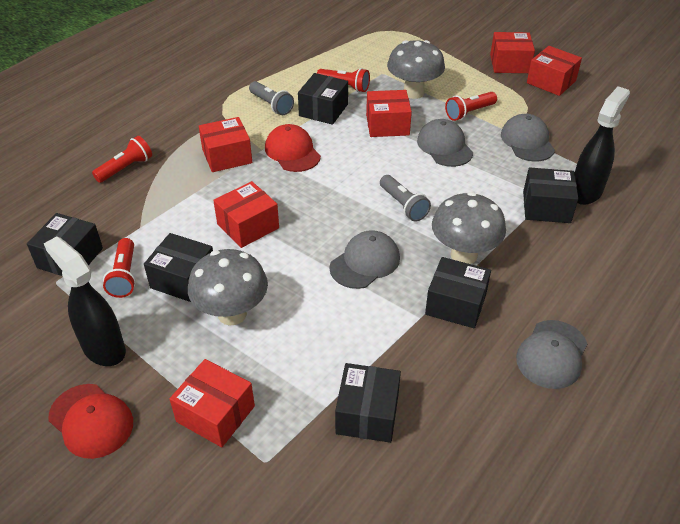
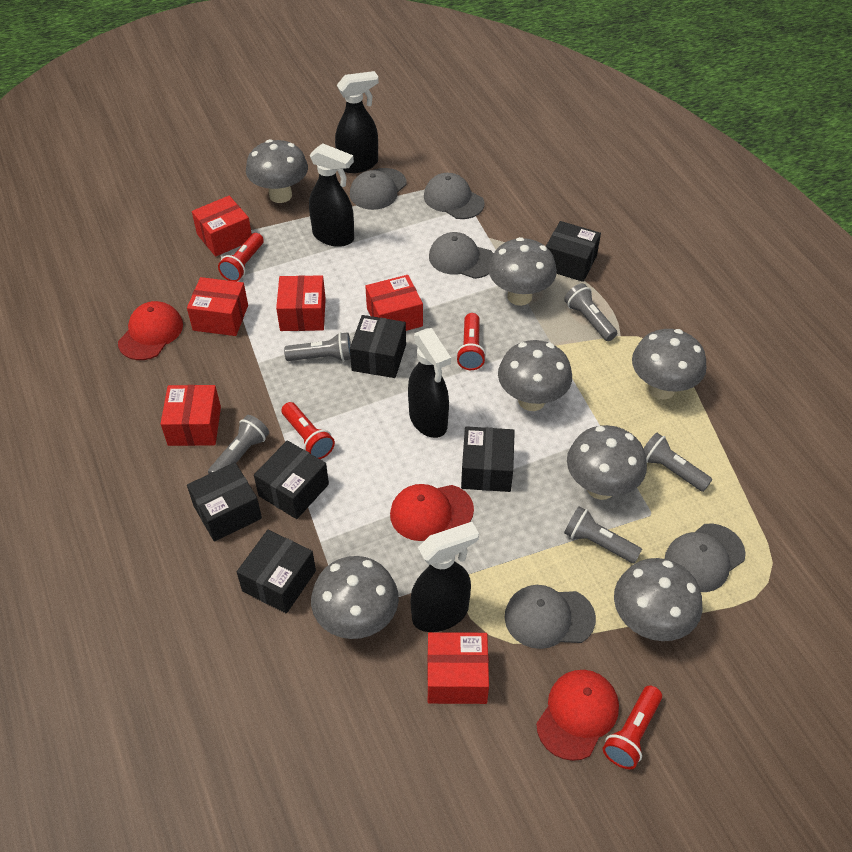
black spray bottle: 2 -> 4
grey cap: 4 -> 5
grey flashlight: 2 -> 5
grey mushroom: 3 -> 7
red cap: 2 -> 3

